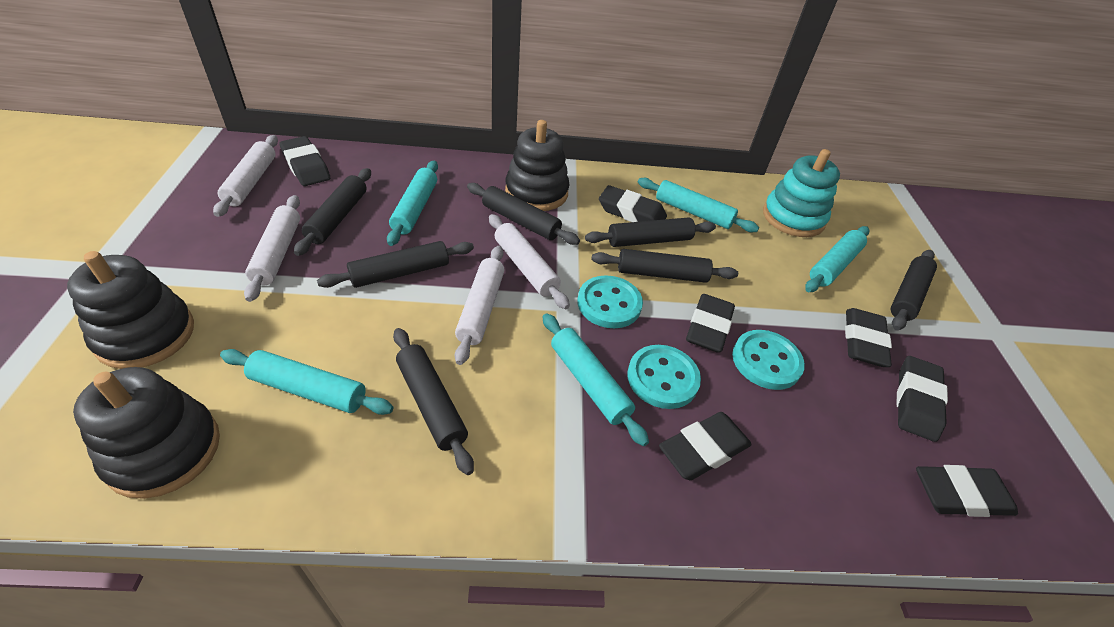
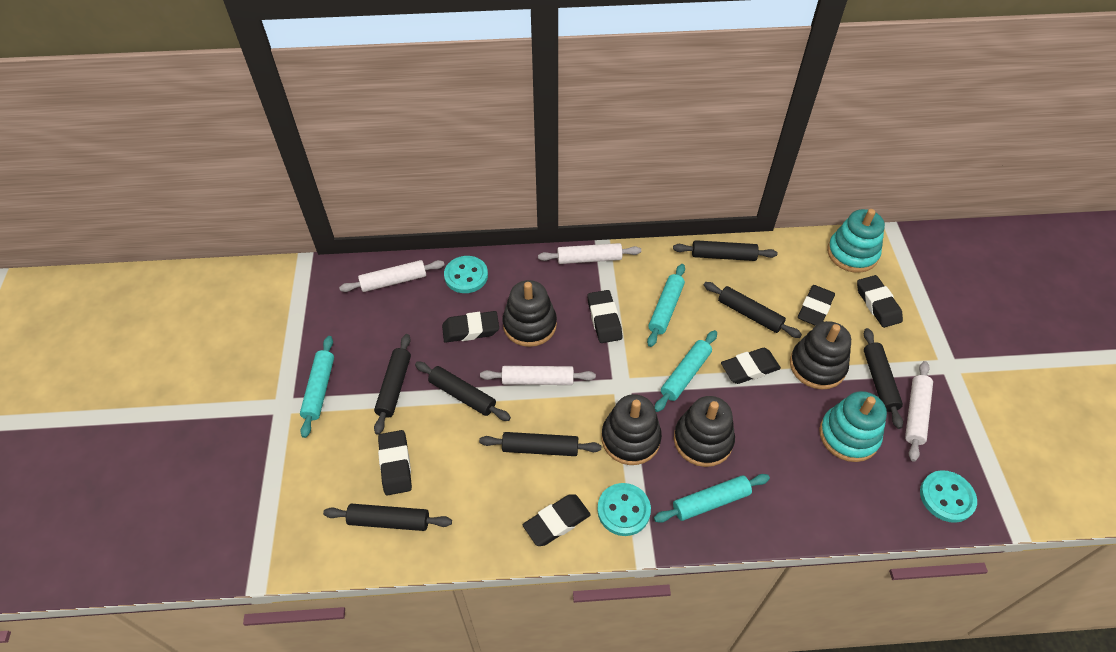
black stacking toy: 3 -> 4
turquoise rolling pin: 5 -> 4
turquoise stacking toy: 1 -> 2

